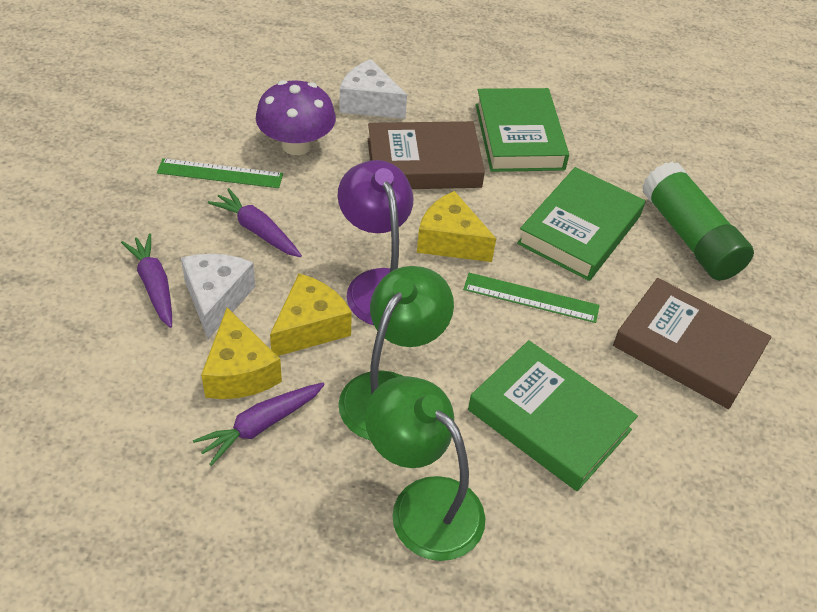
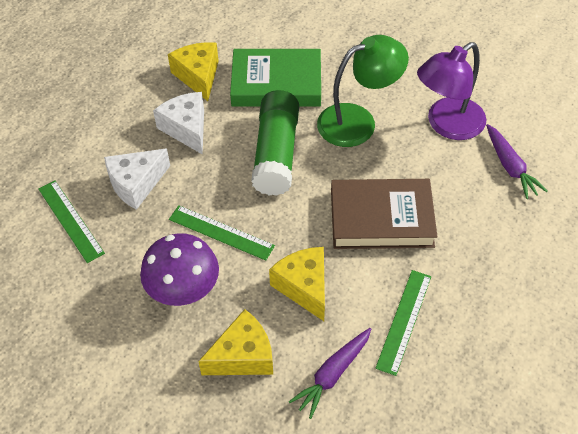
brown book: 2 -> 1
green book: 3 -> 1
green lamp: 2 -> 1
green ruler: 2 -> 3
purple carrot: 3 -> 2

